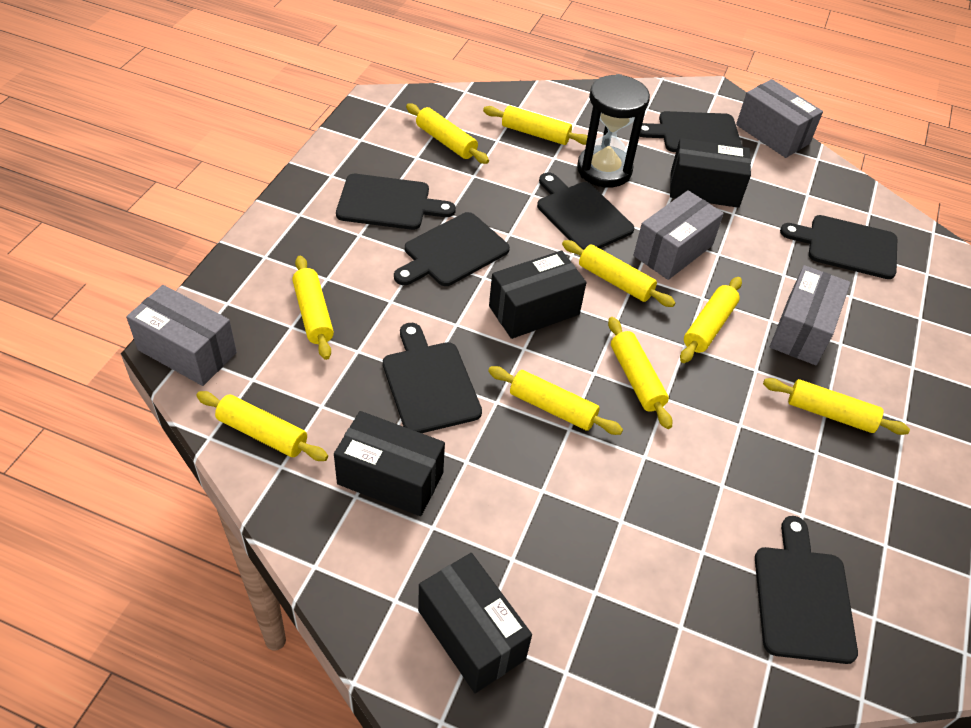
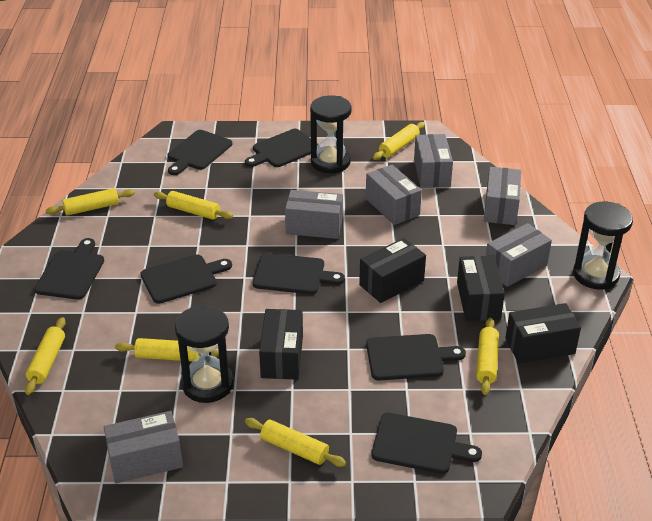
black hourglass: 1 -> 3
grey box: 4 -> 6
yellow rolling pin: 9 -> 7

